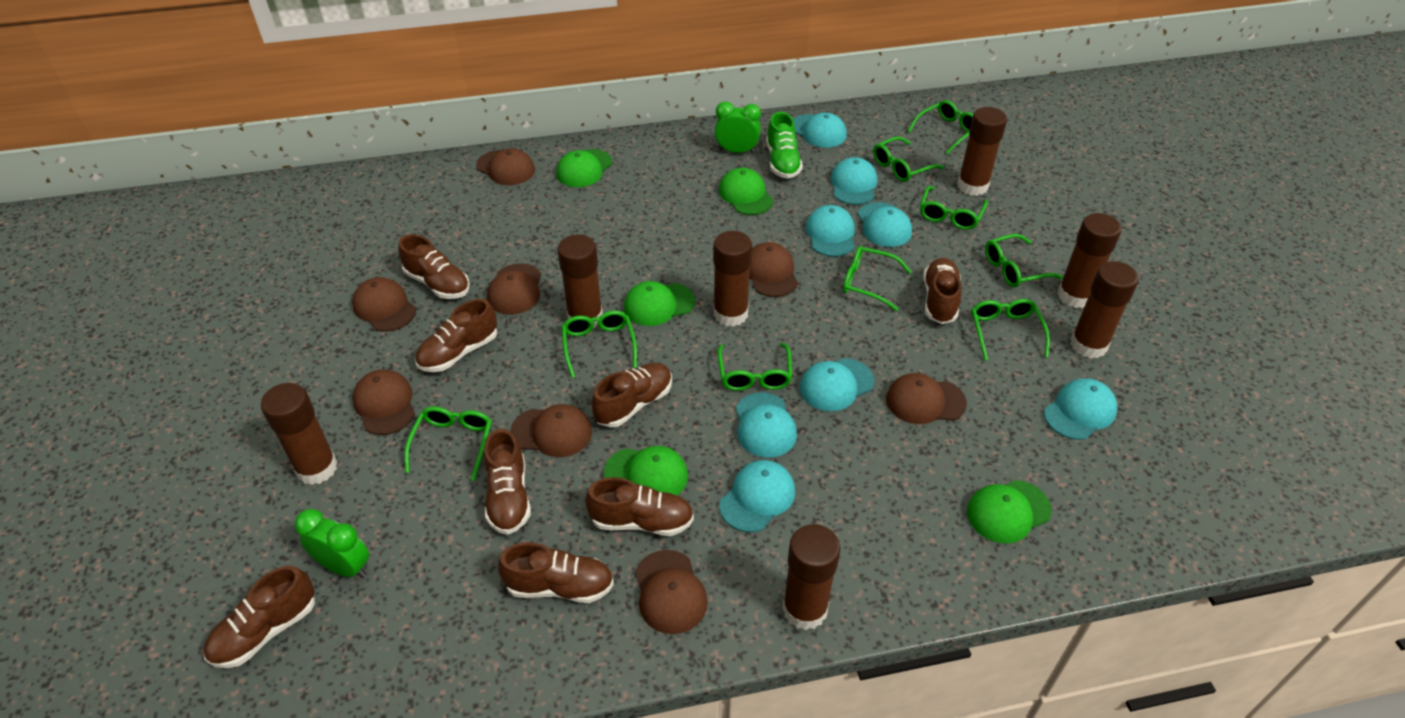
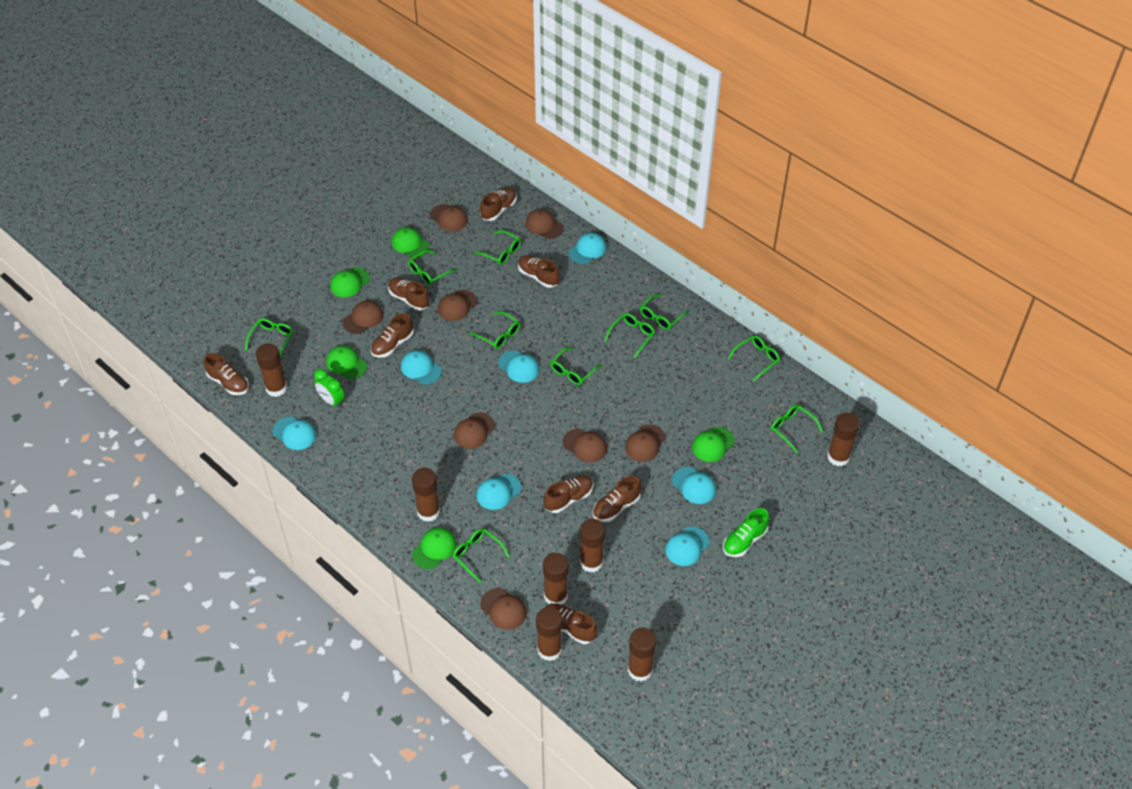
green clock: 2 -> 1
green glasses: 9 -> 10
turquoise cap: 8 -> 7

